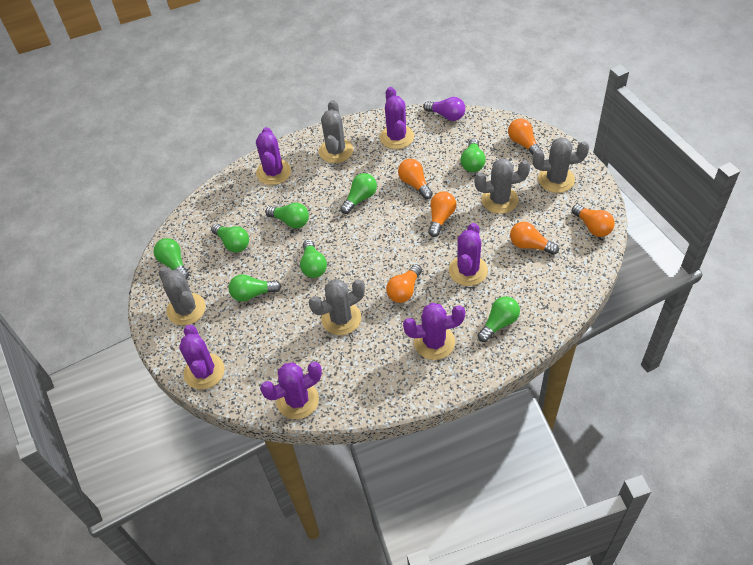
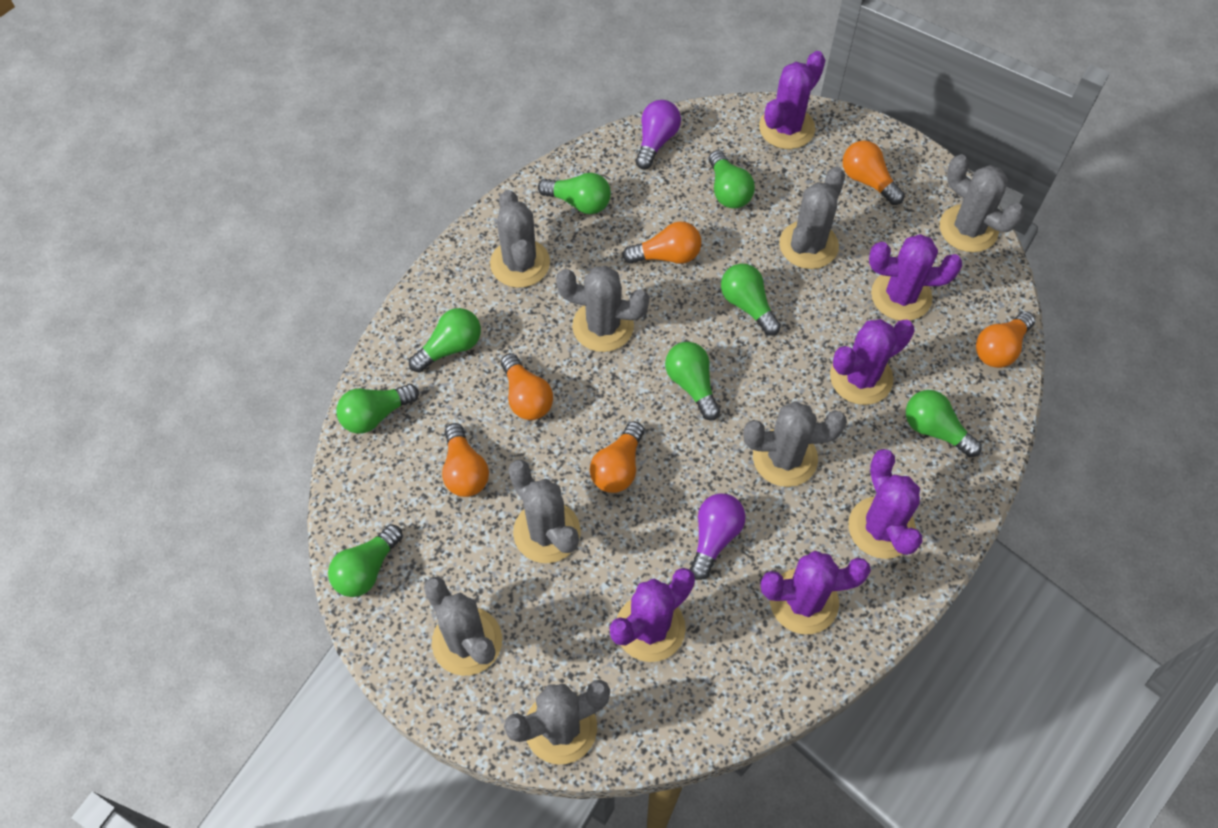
grey cactus: 5 -> 8
purple light bulb: 1 -> 2

